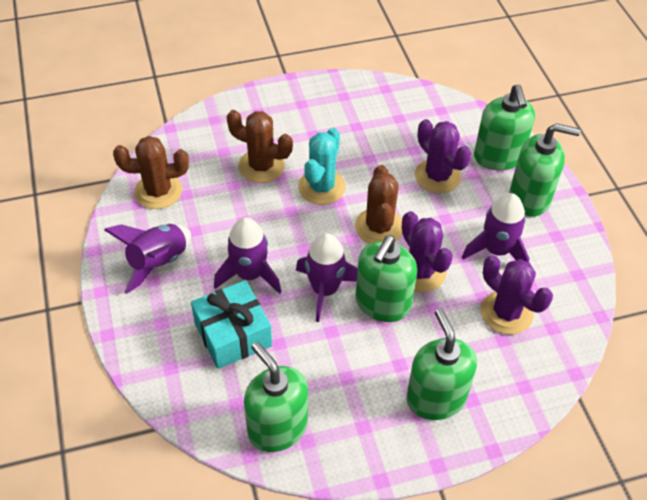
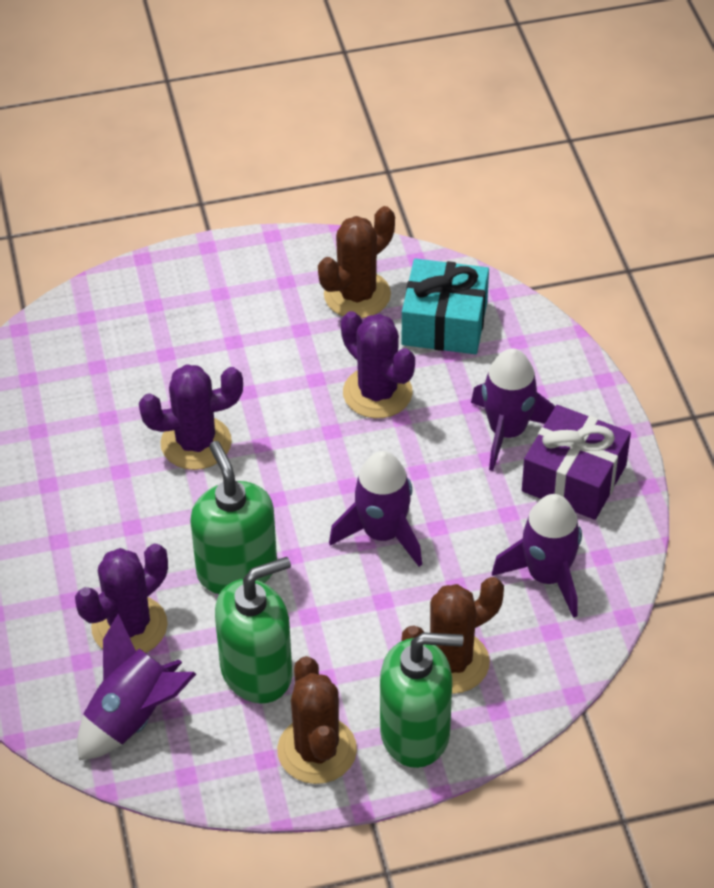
green soap dispenser: 5 -> 3
purple gift: 0 -> 1
turquoise cactus: 1 -> 0

